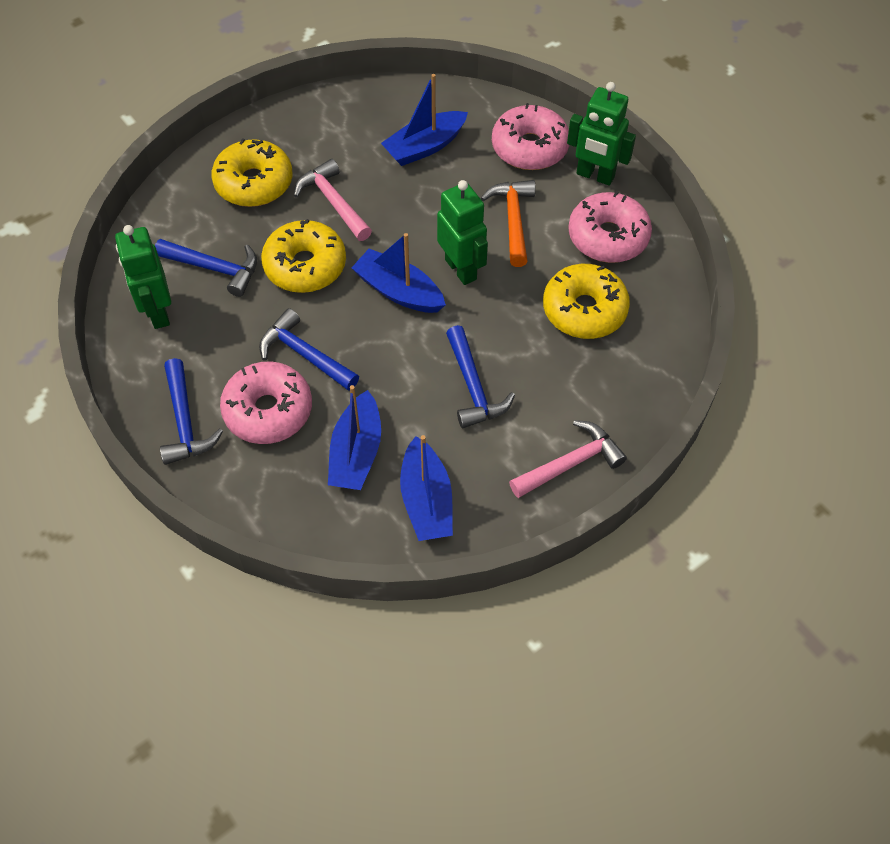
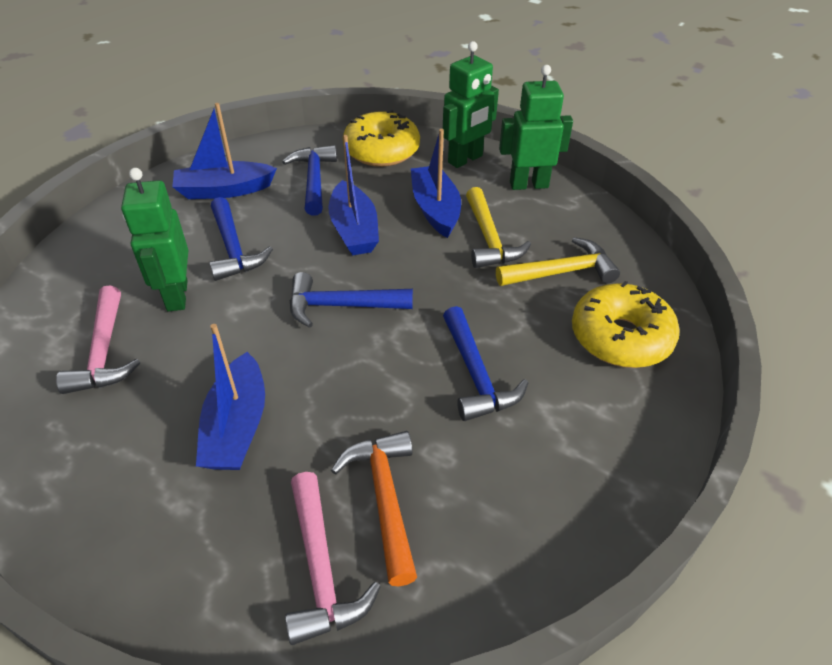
pink donut: 3 -> 0
yellow donut: 3 -> 2
yellow hammer: 0 -> 2

